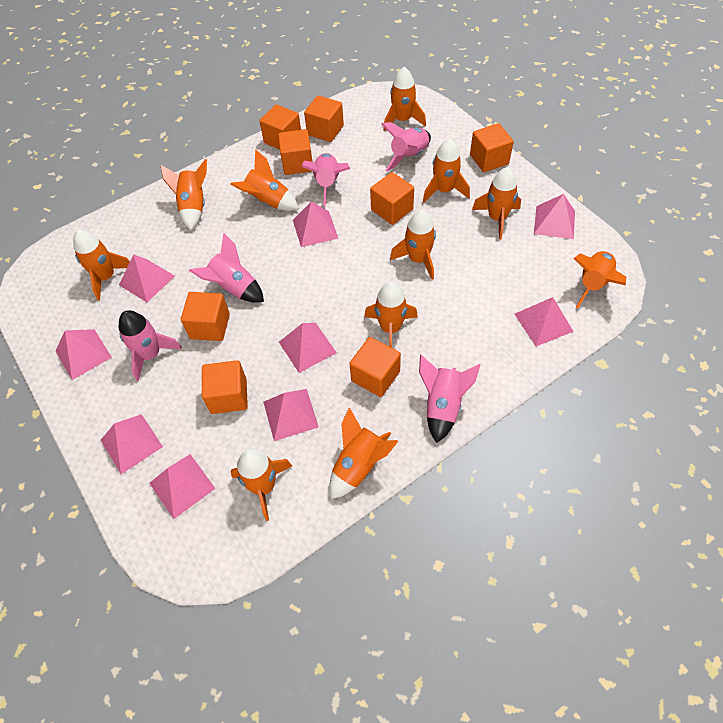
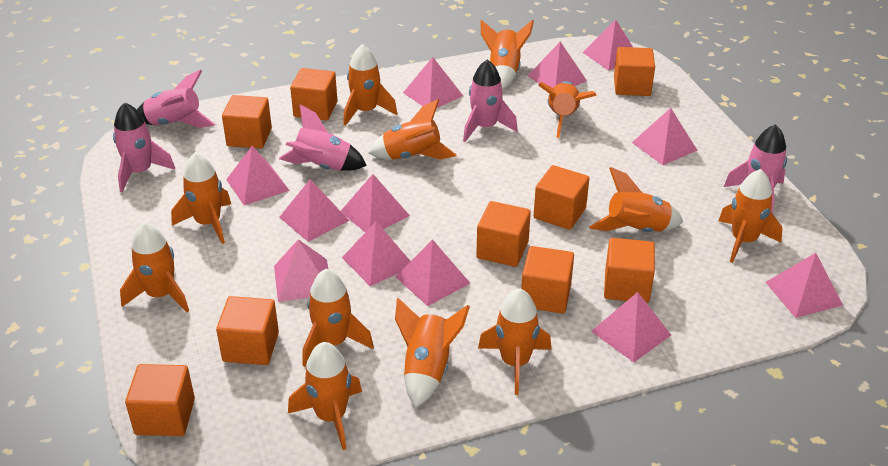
orange cube: 8 -> 9
orange rocket: 11 -> 12
pink pyramid: 9 -> 12

